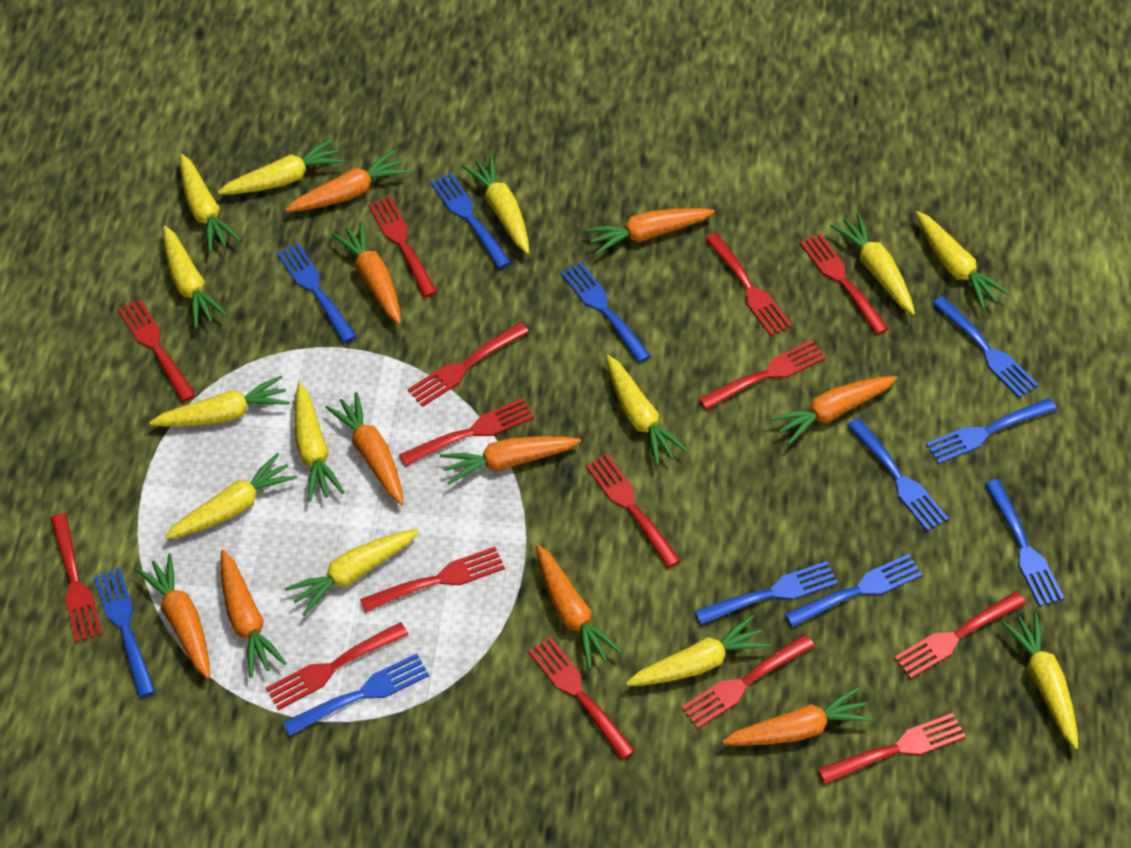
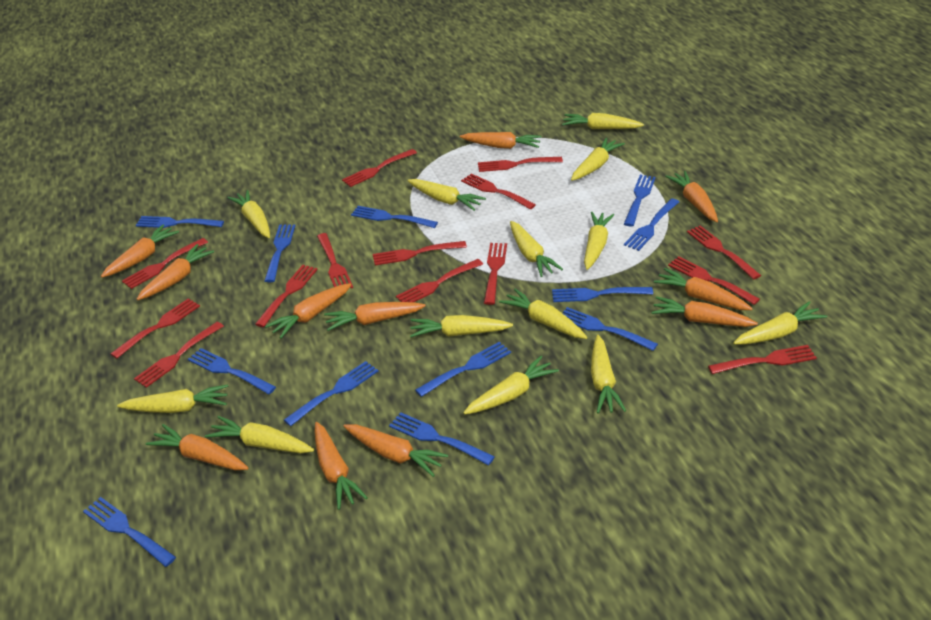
blue fork: 11 -> 12
orange carrot: 10 -> 11
red fork: 15 -> 14

